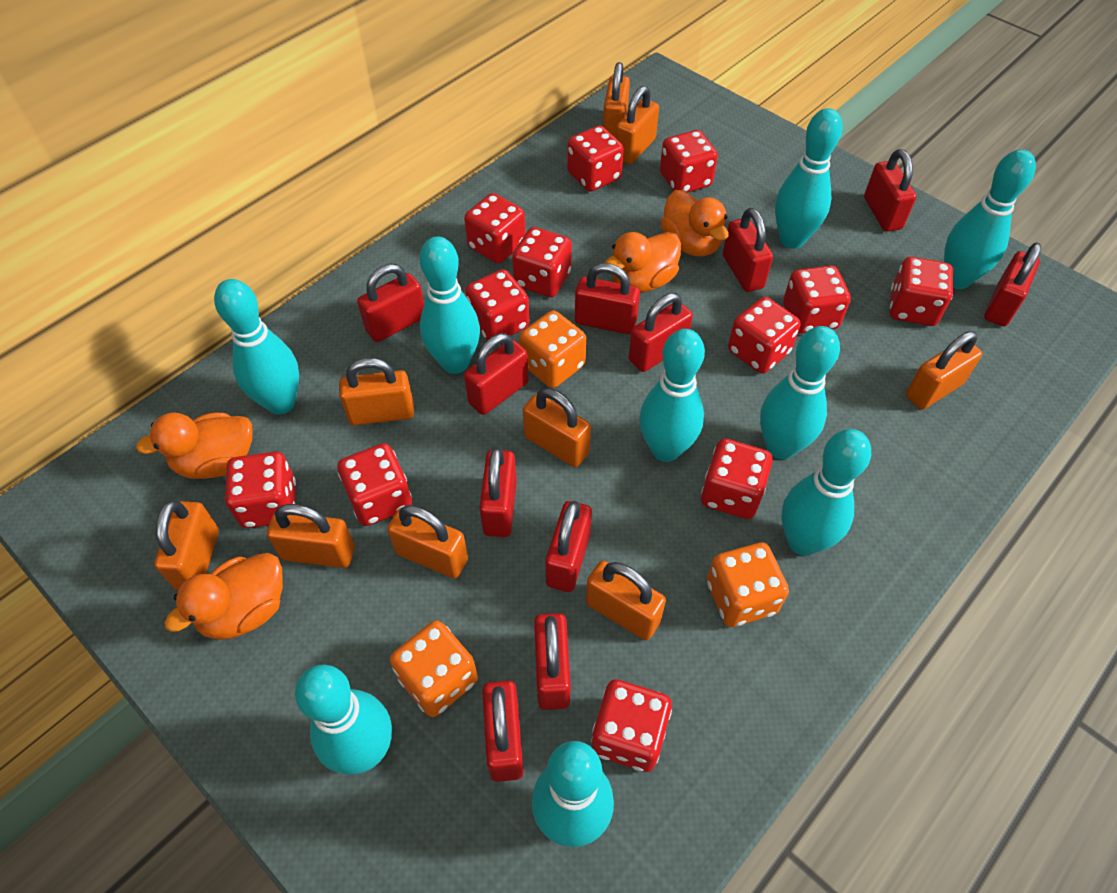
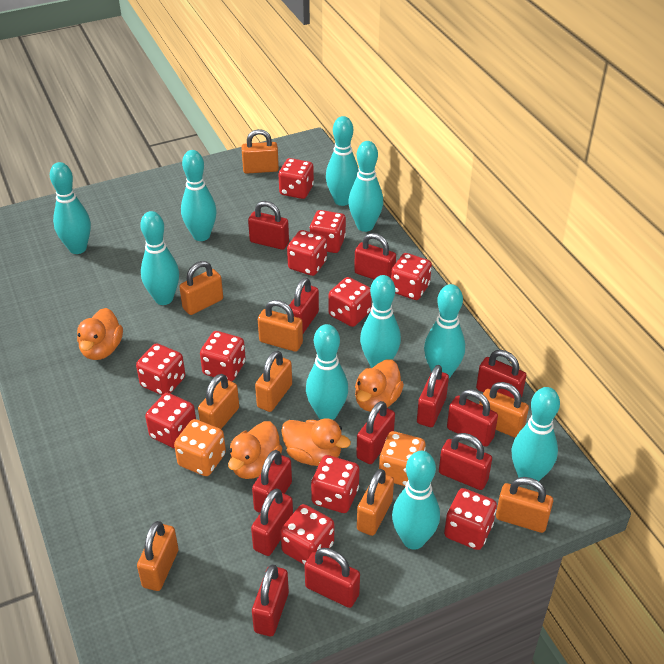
orange dice: 3 -> 2
red dice: 12 -> 11
red padlock: 11 -> 12
turquoise bowling pin: 9 -> 10

